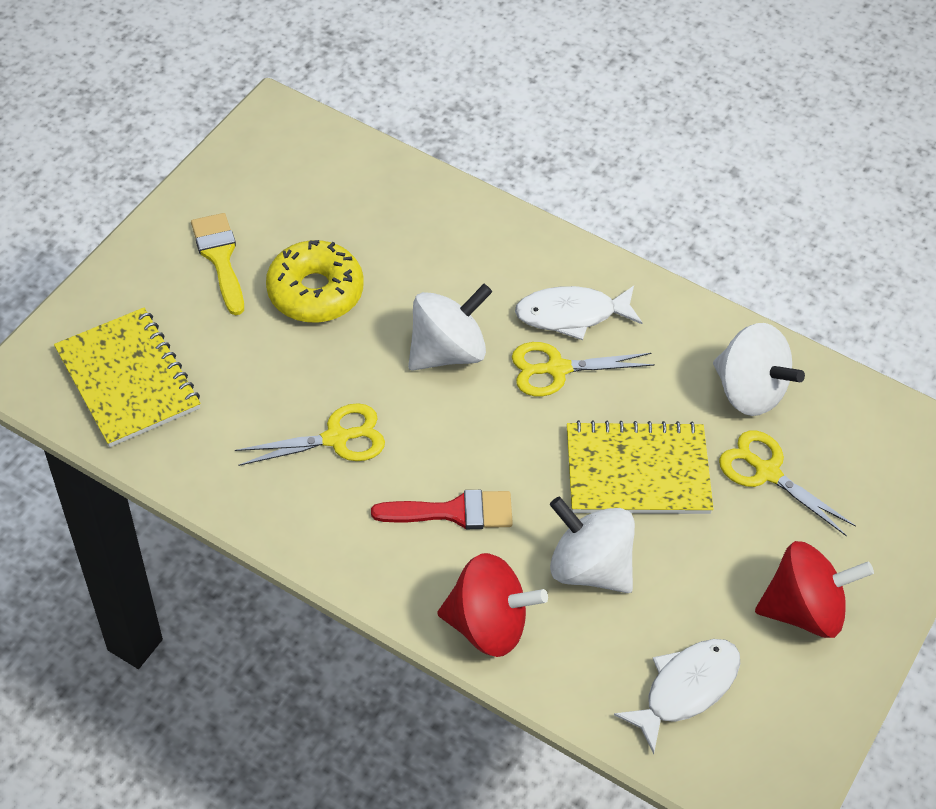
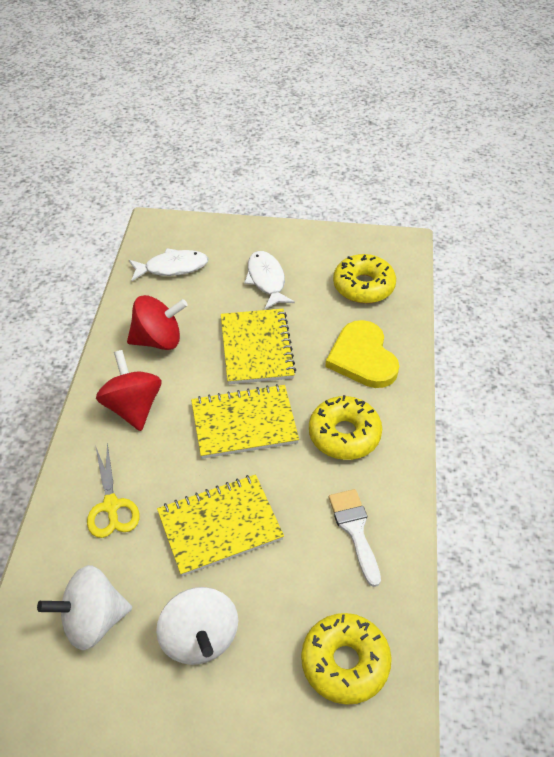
red brush: 1 -> 0
white brush: 0 -> 1
white spinning top: 3 -> 2
yellow brush: 1 -> 0
yellow donut: 1 -> 3
yellow heart: 0 -> 1
yellow notebook: 2 -> 3
yellow scissors: 3 -> 1

